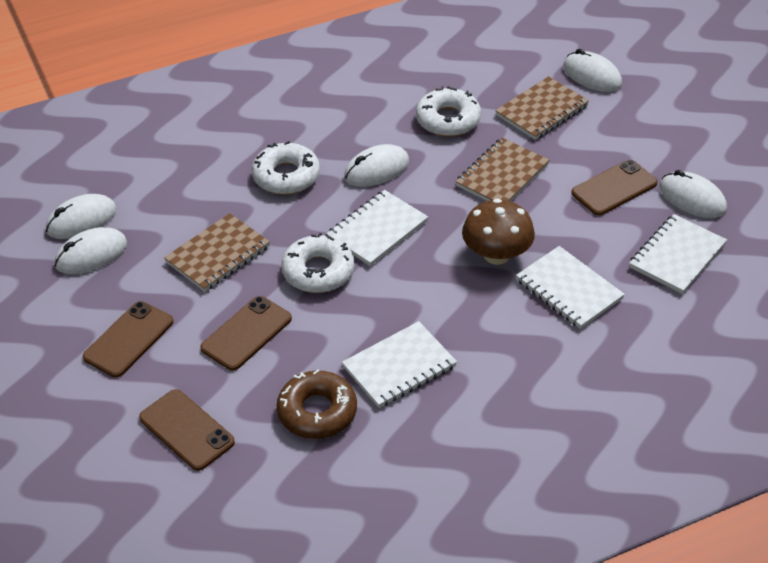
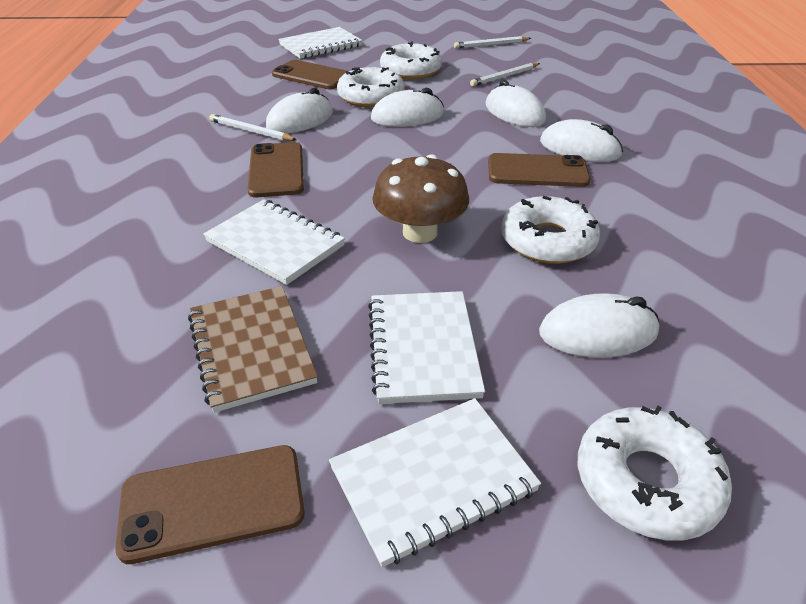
brown donut: 1 -> 0
brown notebook: 3 -> 1
white donut: 3 -> 4
white pencil: 0 -> 3

